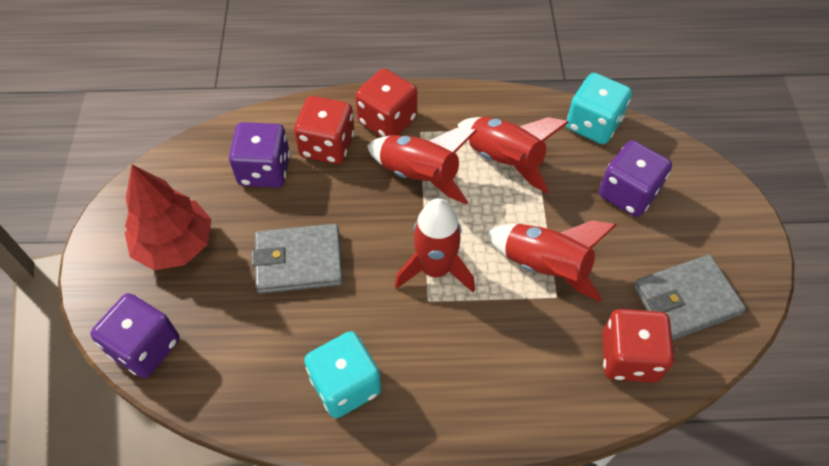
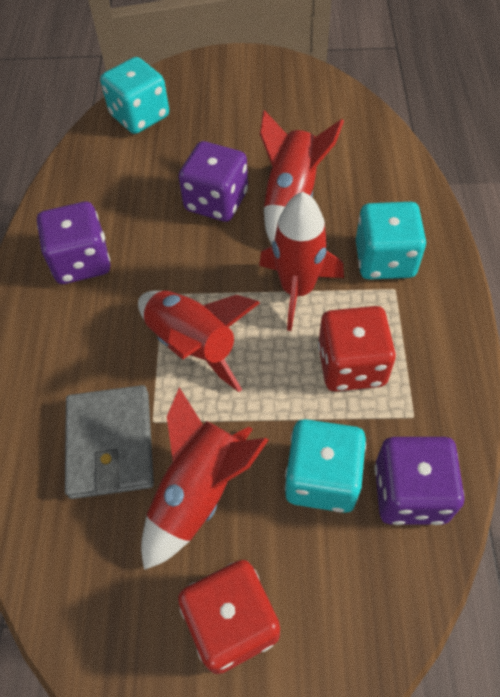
grey wallet: 2 -> 1
red dice: 3 -> 2
red tree: 1 -> 0
turquoise dice: 2 -> 3

